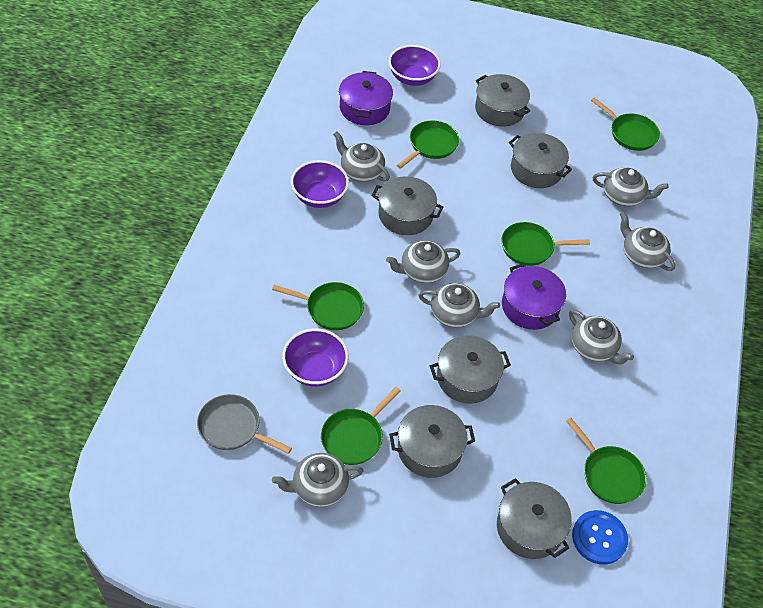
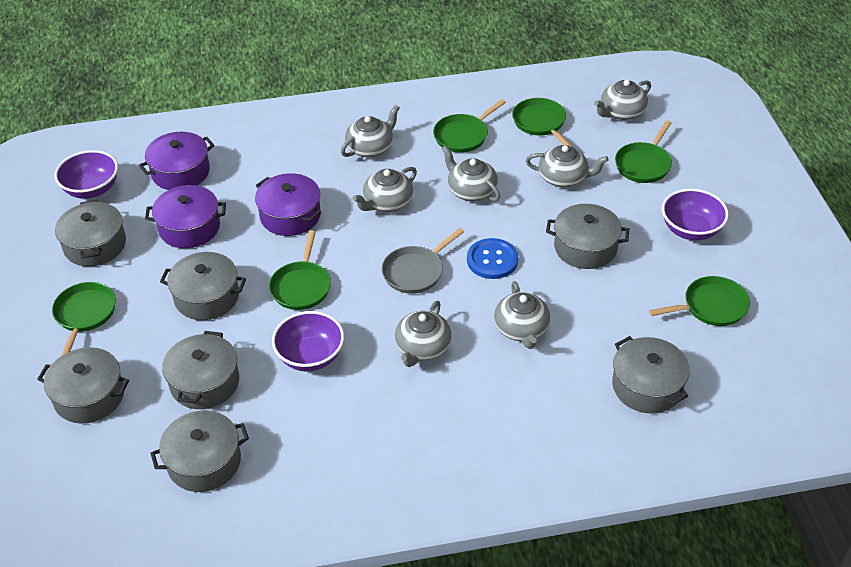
grey pot: 6 -> 7
purple pot: 2 -> 3

